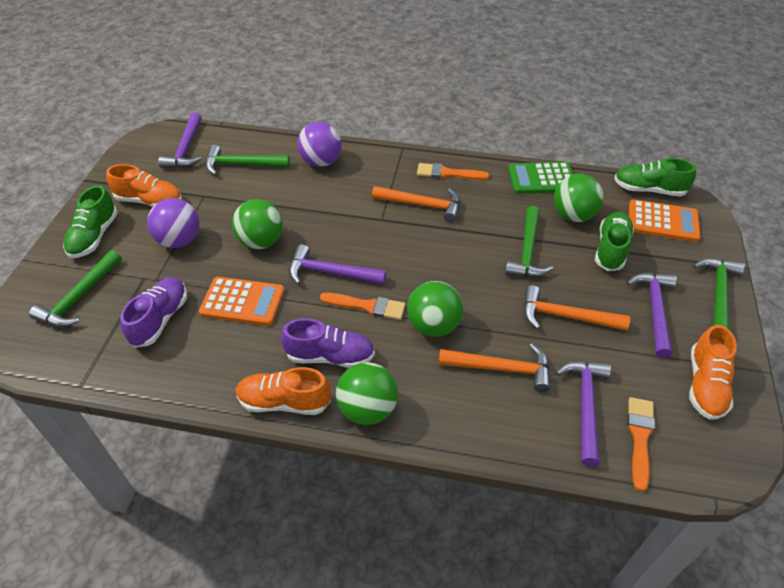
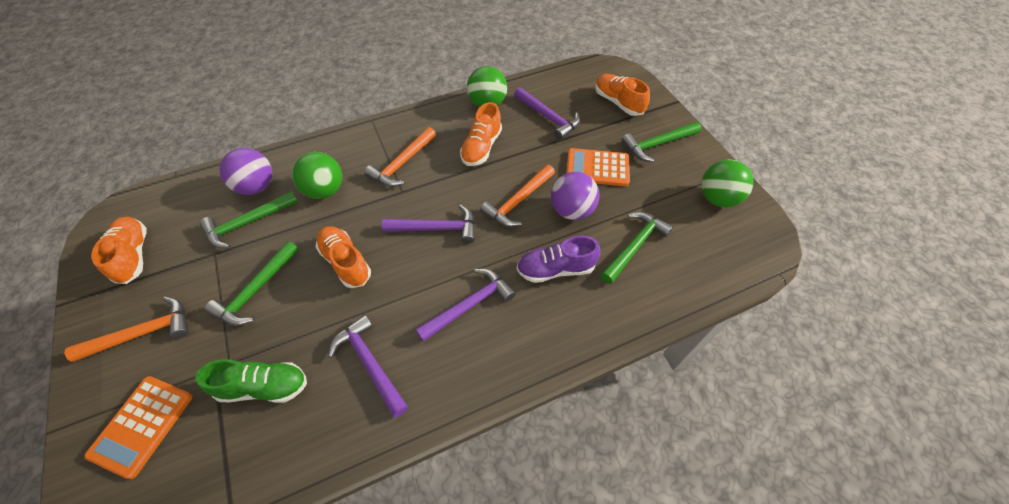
green ball: 4 -> 3
green calculator: 1 -> 0
green shoe: 3 -> 1
orange brush: 3 -> 0
orange shoe: 3 -> 4
purple shoe: 2 -> 1

